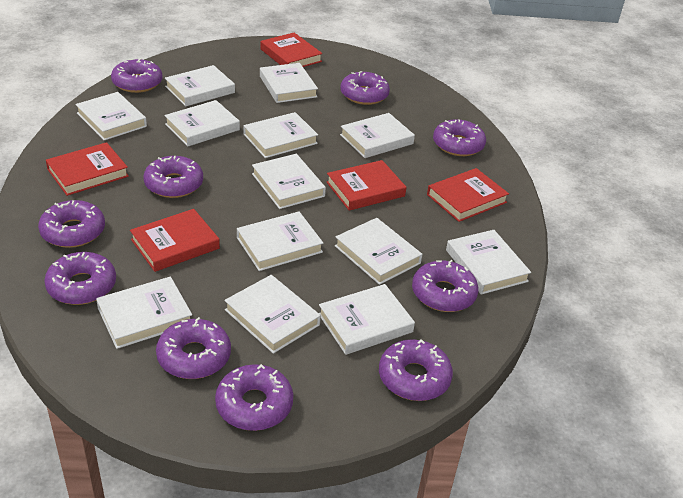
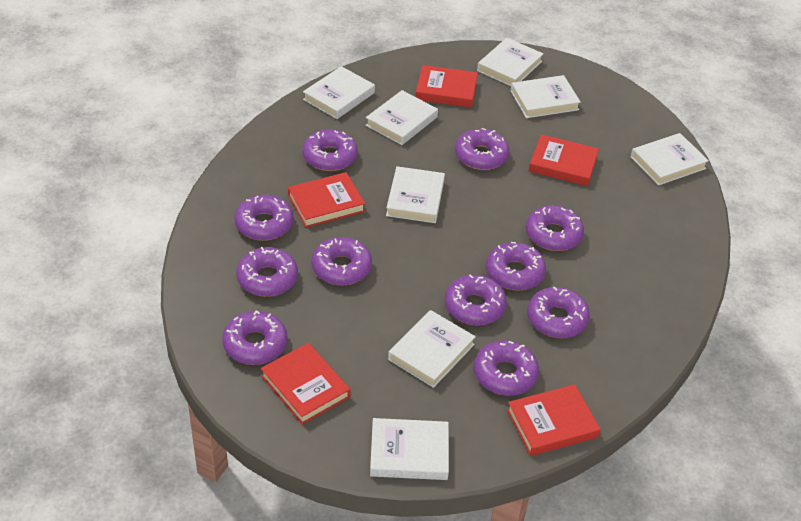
purple donut: 10 -> 11
white book: 13 -> 8

